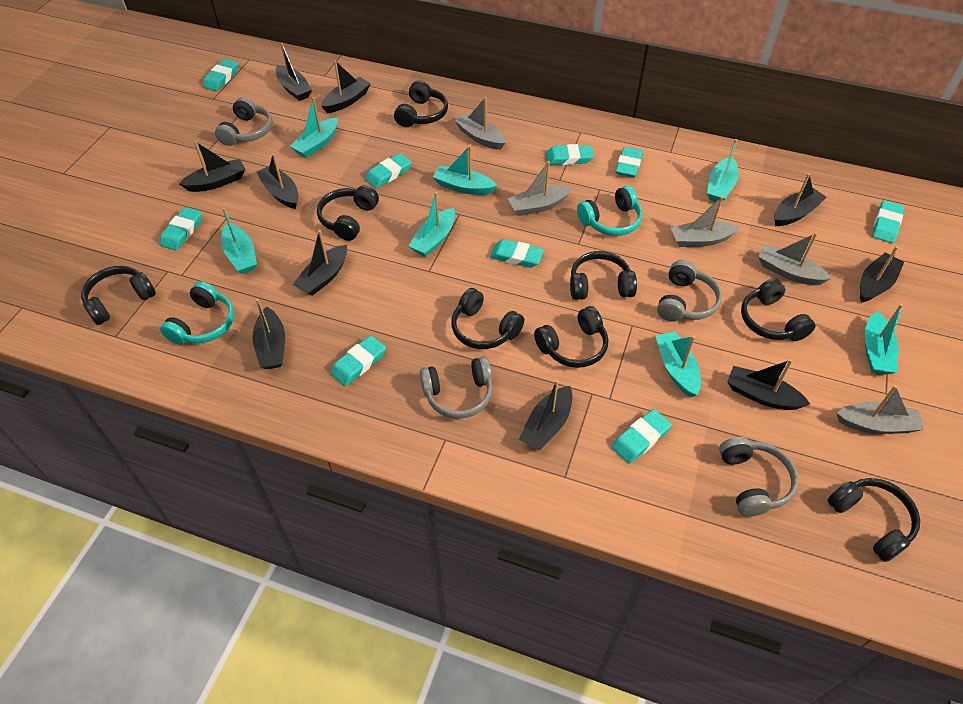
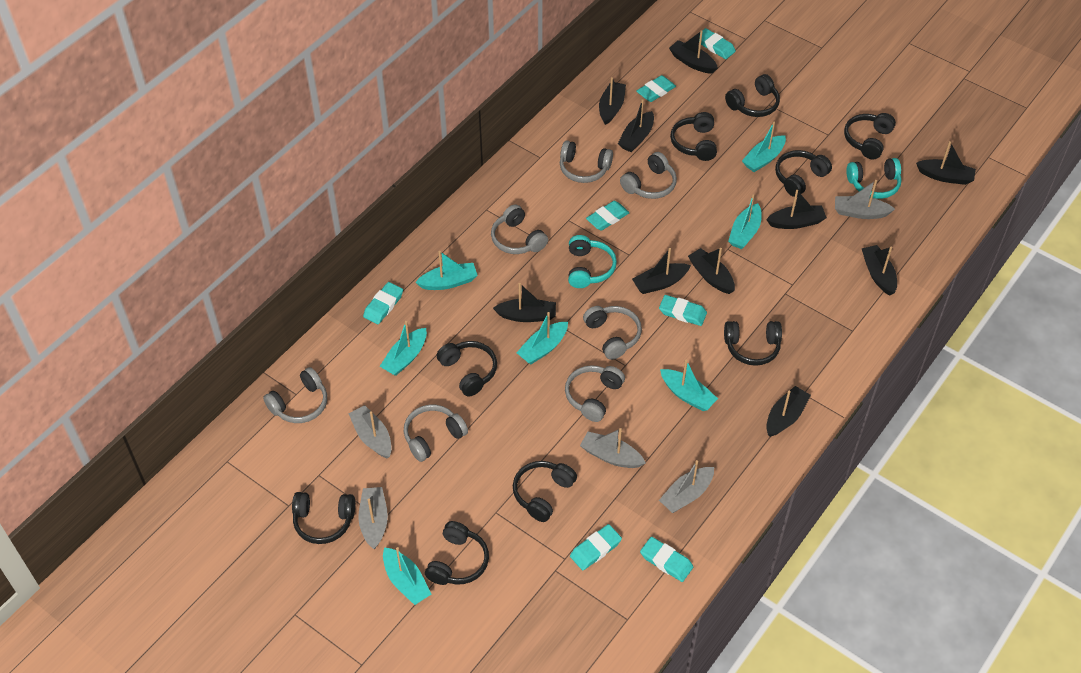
black headphones: 8 -> 9
grey headphones: 4 -> 7
turquoise eraser: 9 -> 7

